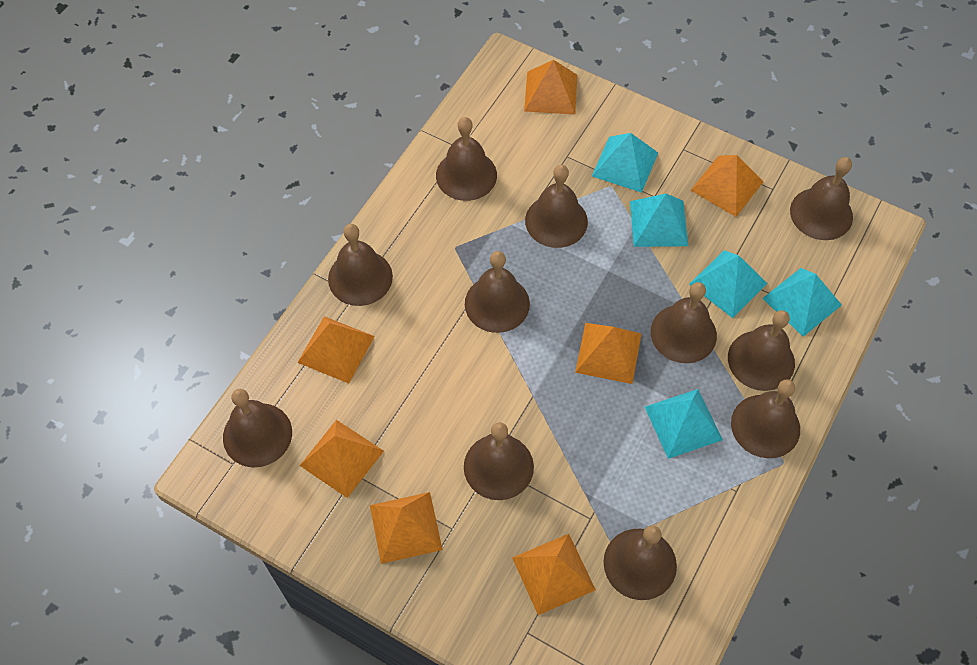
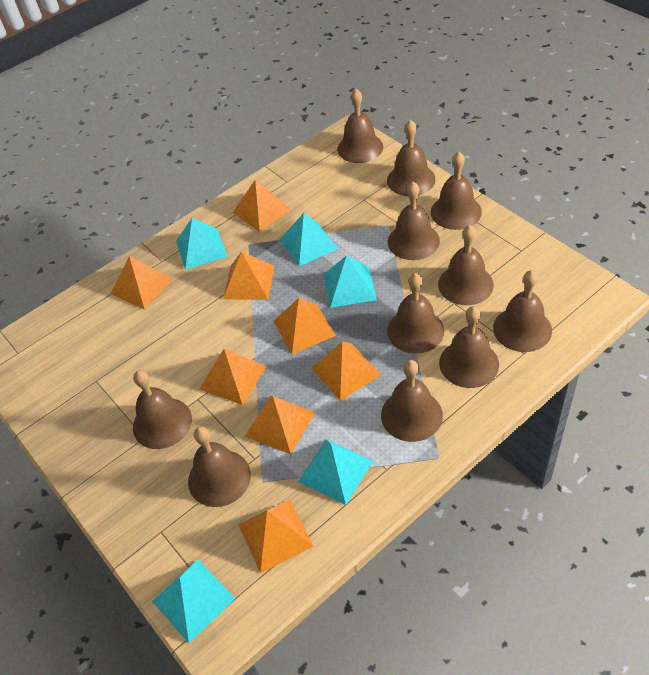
orange pyramid: 7 -> 8

